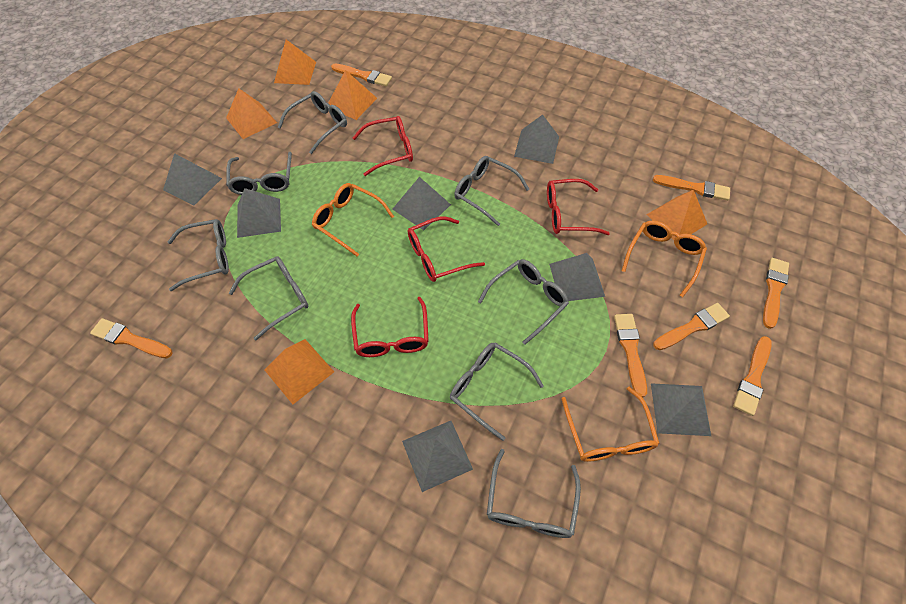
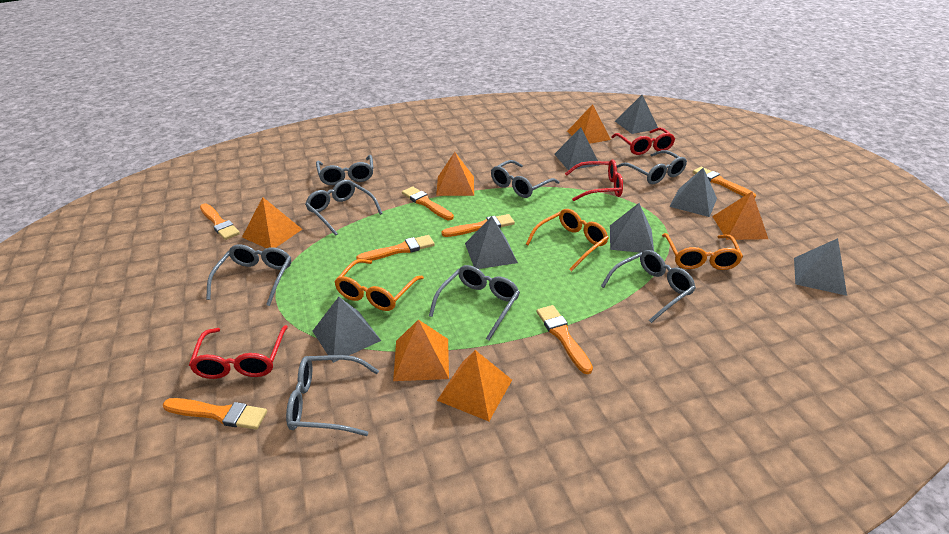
orange pyramid: 5 -> 6
red glasses: 4 -> 3

